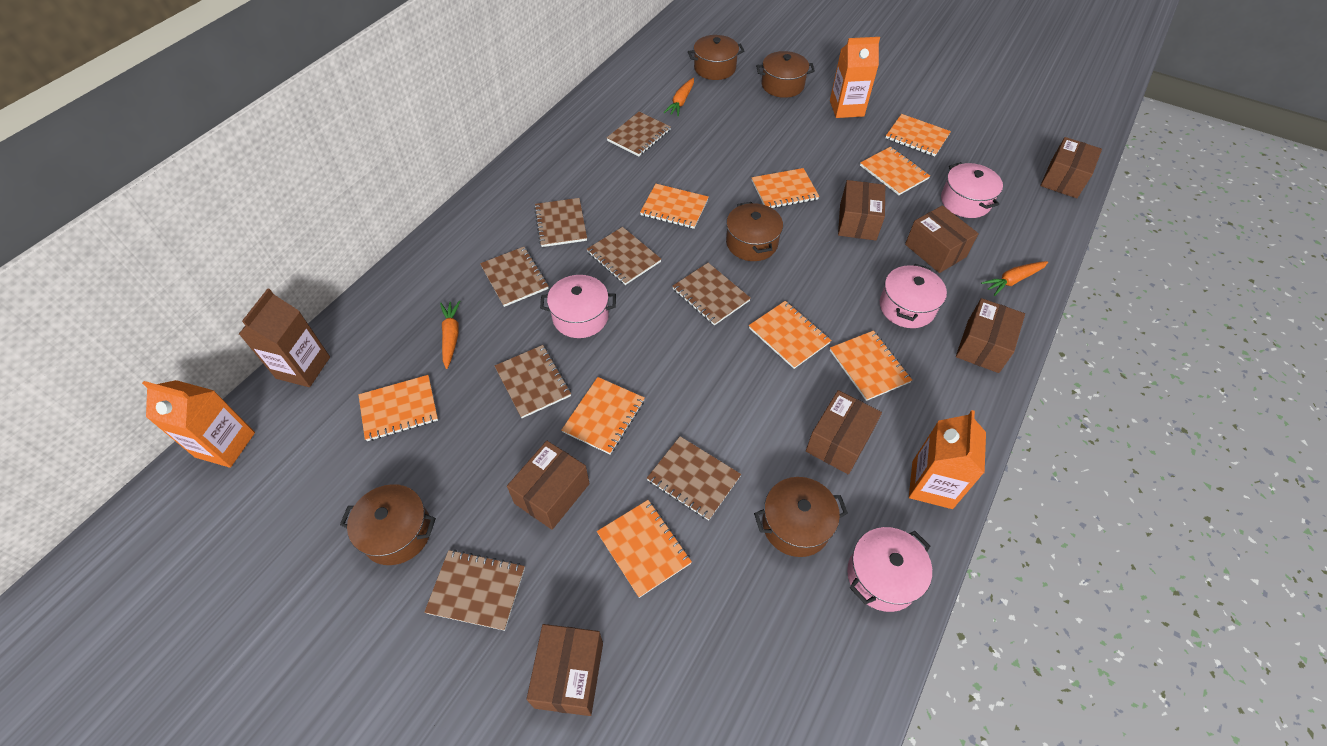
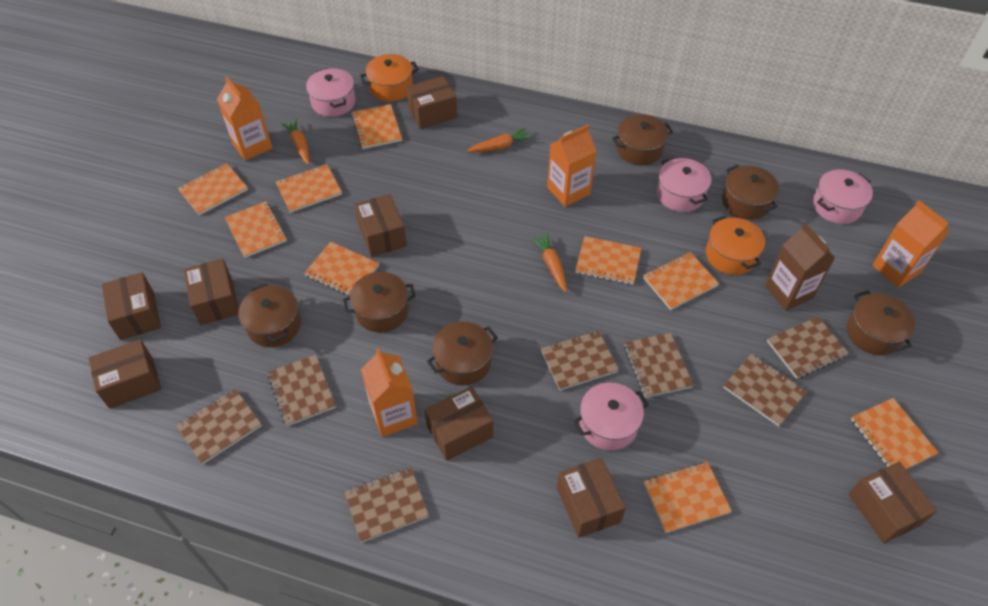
brown box: 7 -> 8
brown notebook: 8 -> 7
brown pot: 5 -> 6
orange carton: 3 -> 4
orange pot: 0 -> 2

